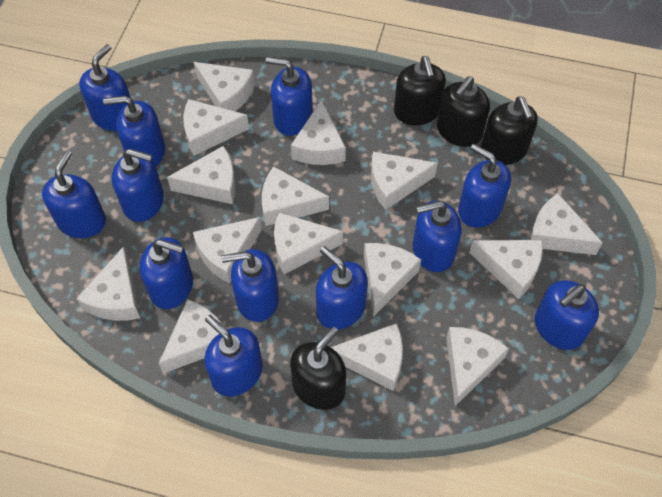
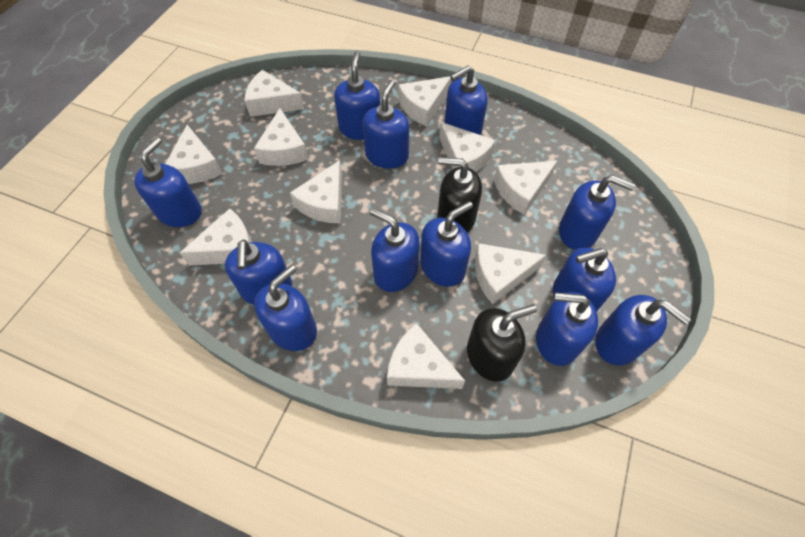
black soap dispenser: 4 -> 2
white cheese: 15 -> 10

